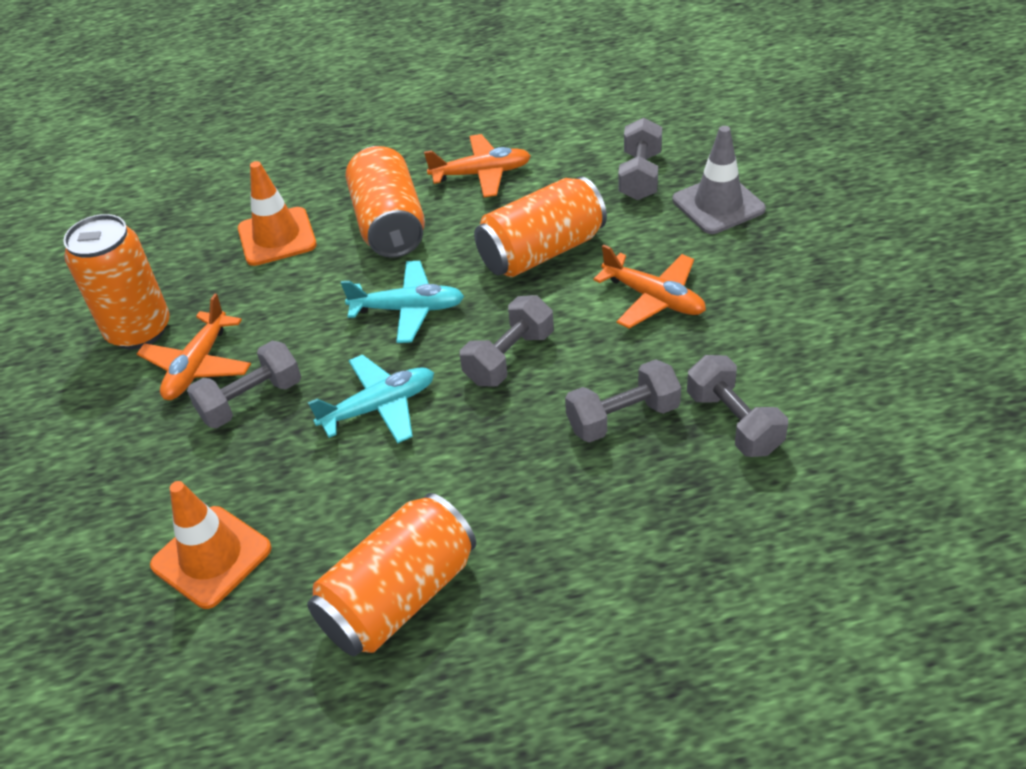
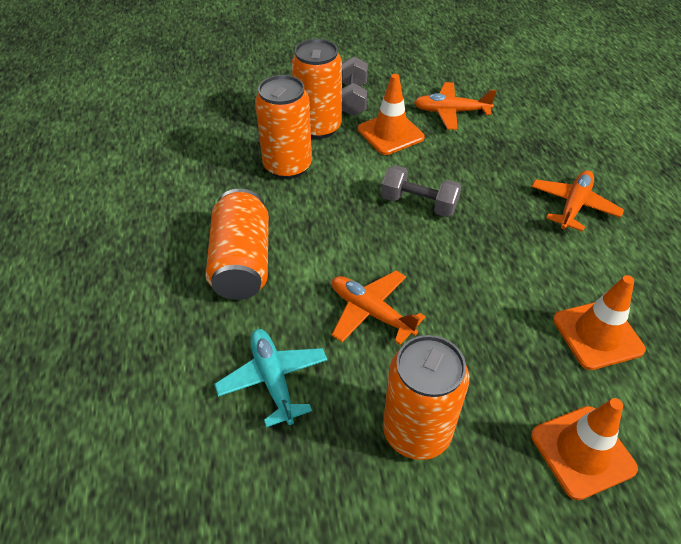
grey dumbbell: 5 -> 2
grey traffic cone: 1 -> 0
orange traffic cone: 2 -> 3
turquoise plane: 2 -> 1

